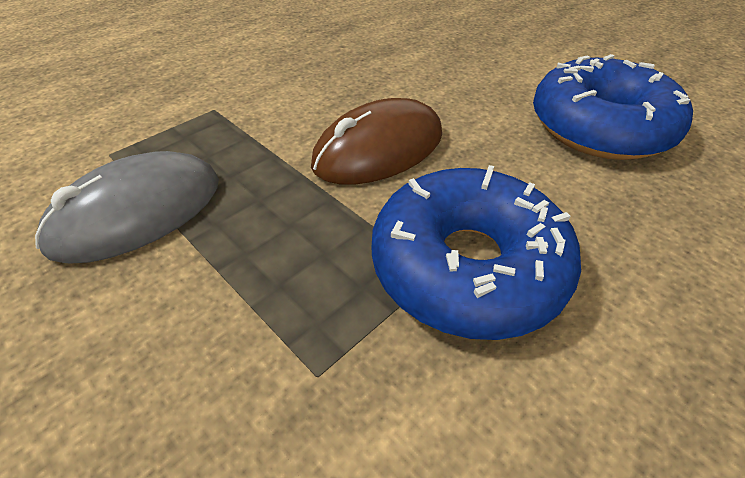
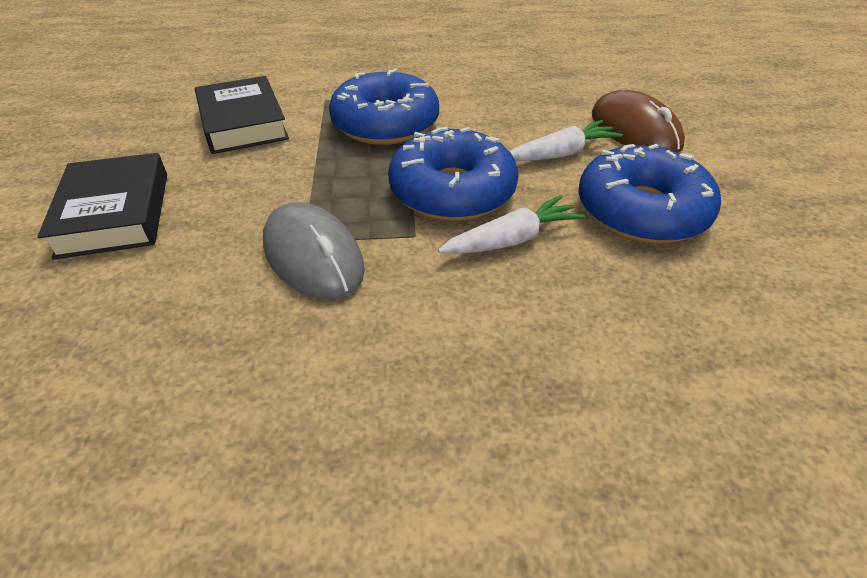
black book: 0 -> 2
blue donut: 2 -> 3
white carrot: 0 -> 2

